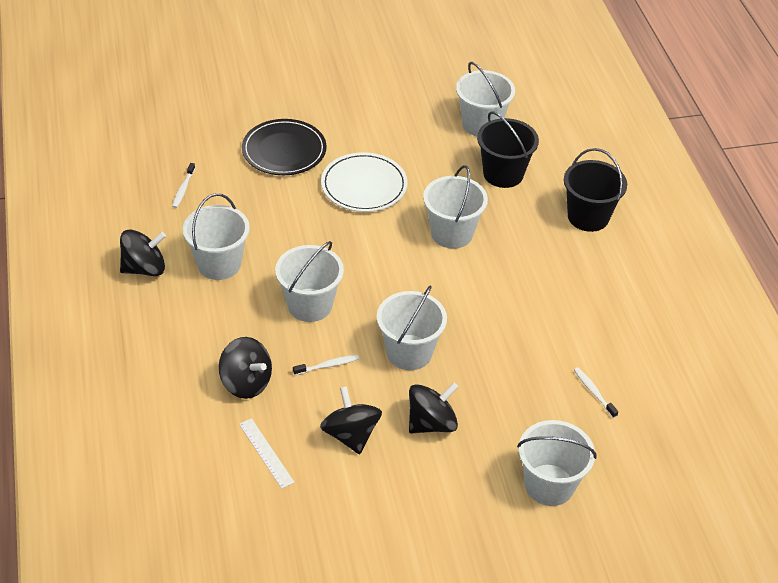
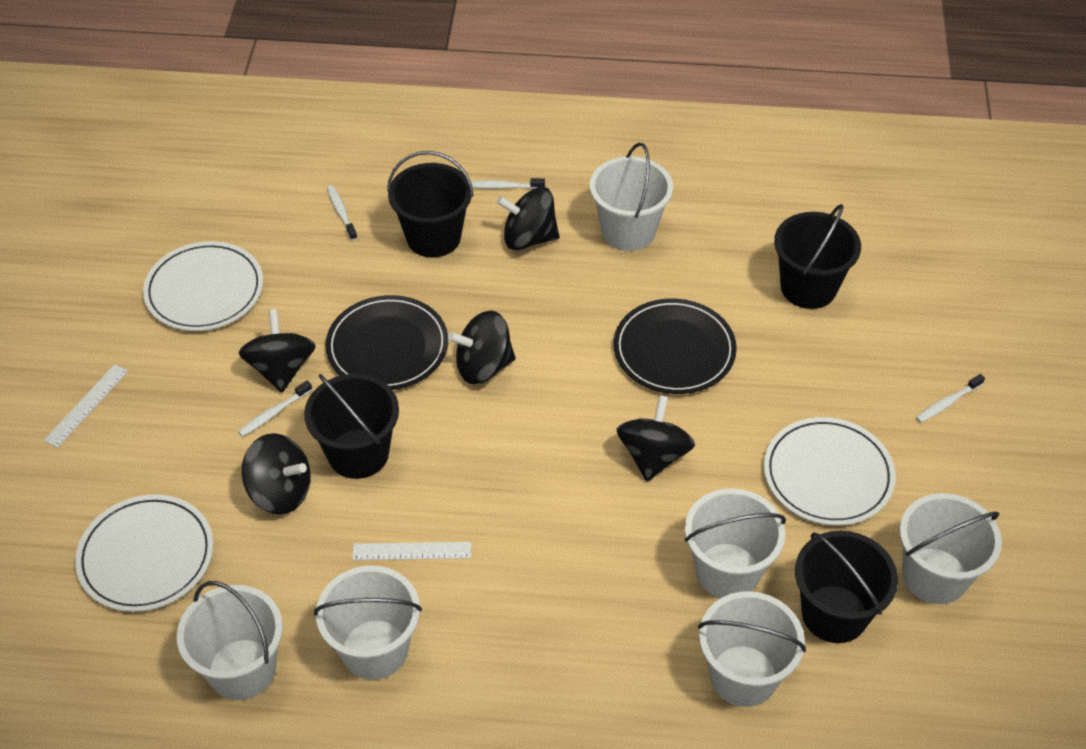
black bucket: 2 -> 4
black plate: 1 -> 2
black spinning top: 4 -> 5
white plate: 1 -> 3
white ruler: 1 -> 2
white toothbrush: 3 -> 4

